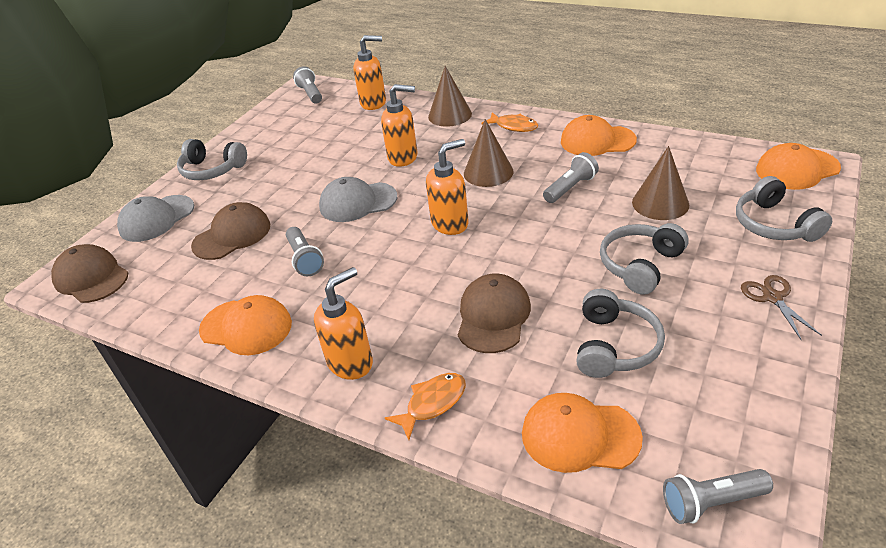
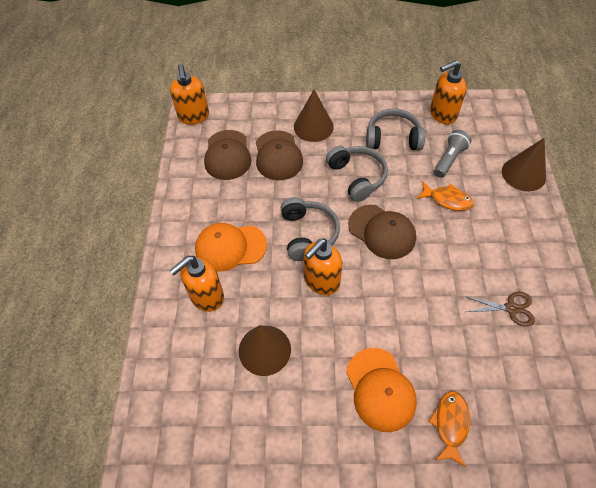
grey cap: 2 -> 0
grey flashlight: 4 -> 1
grey headphones: 4 -> 3
orange cap: 4 -> 2

